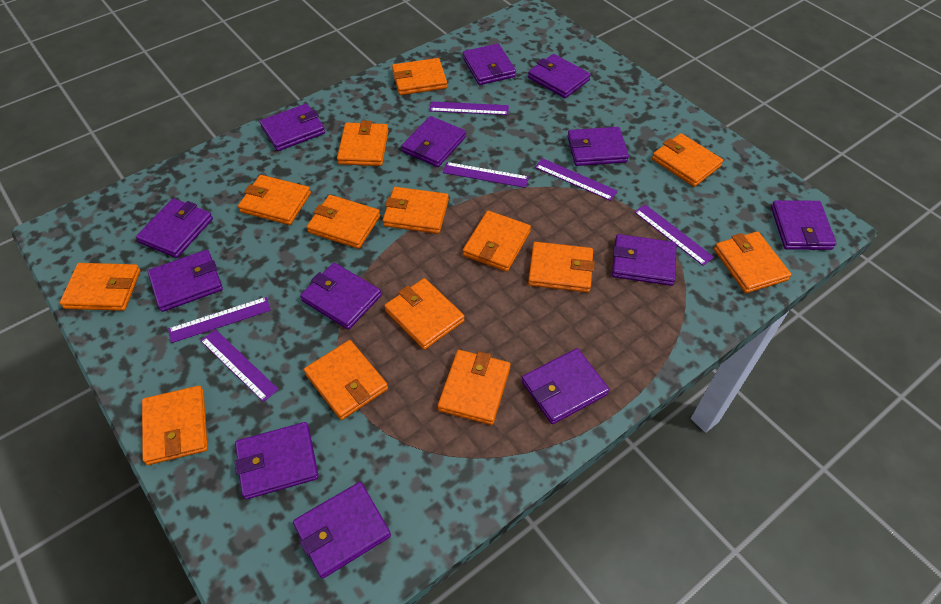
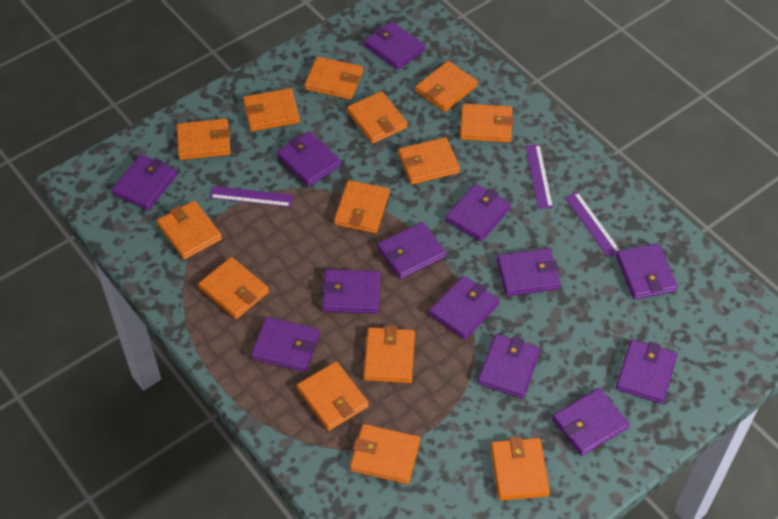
purple ruler: 6 -> 3

